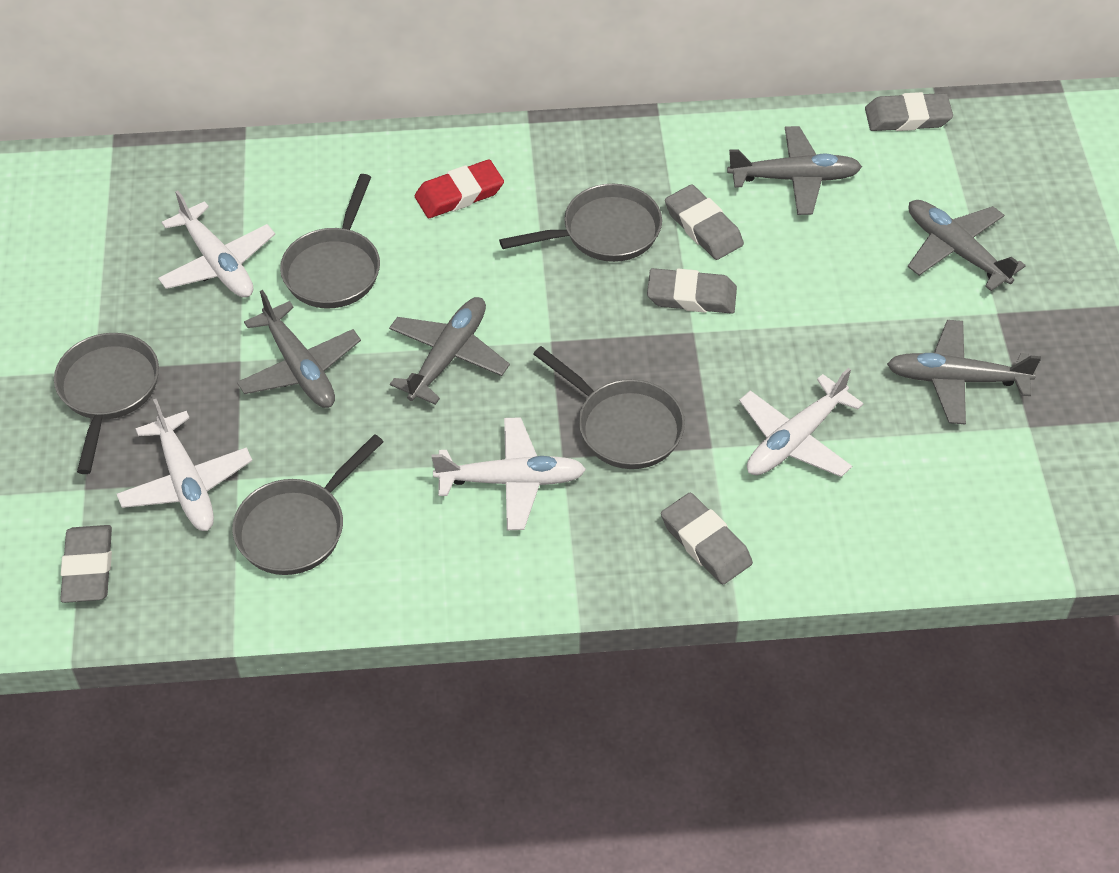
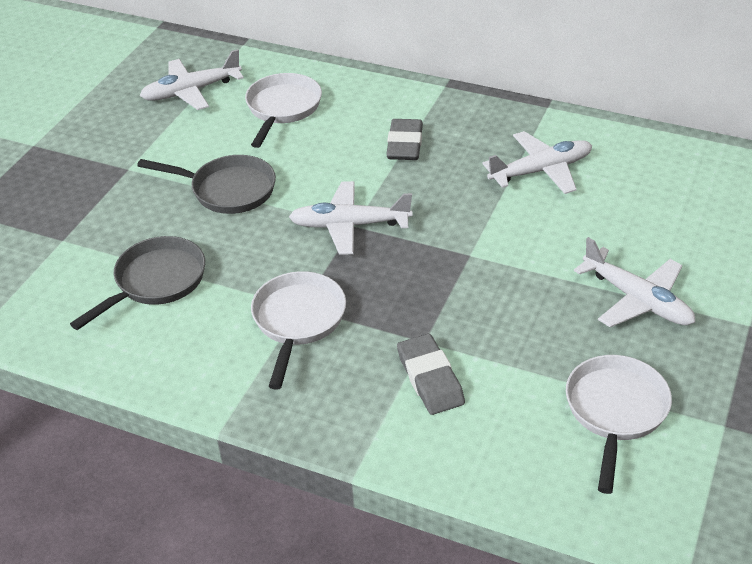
grey eraser: 5 -> 2
grey pan: 5 -> 2
grey plane: 5 -> 0
red eraser: 1 -> 0
white pan: 0 -> 3

